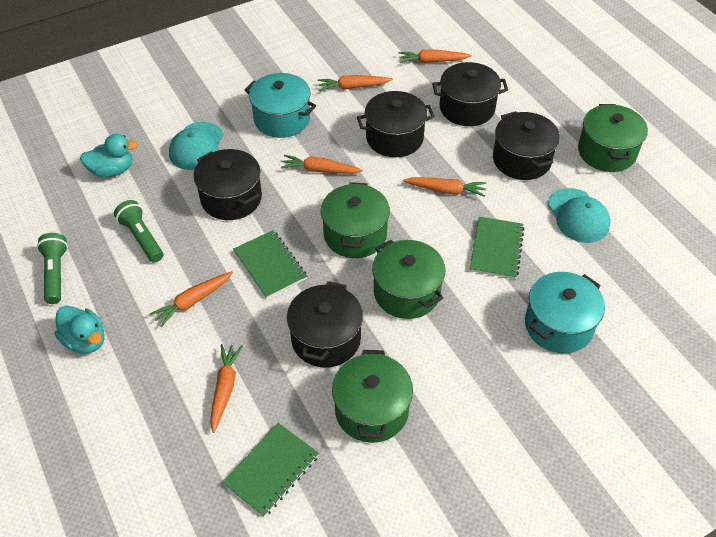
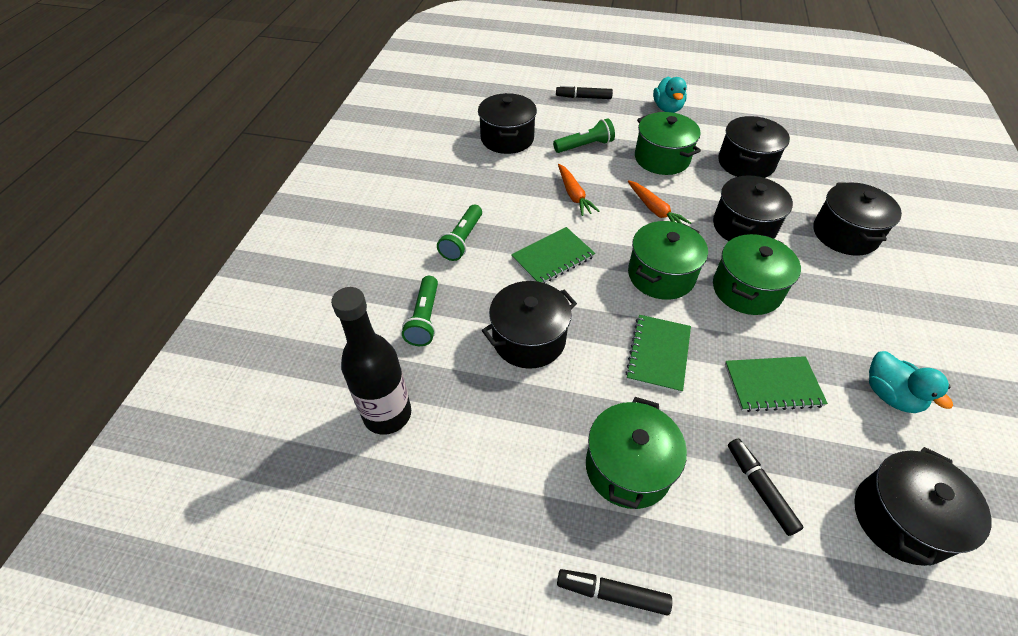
black bottle: 0 -> 1
black marker: 0 -> 3
black pot: 5 -> 6
green flashlight: 2 -> 3
orange carrot: 6 -> 2
turquoise cap: 2 -> 0
turquoise pot: 2 -> 0

